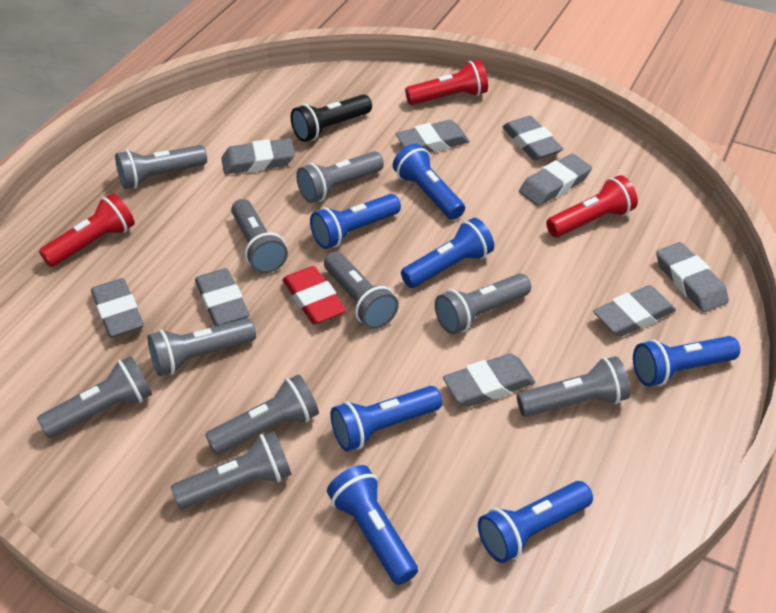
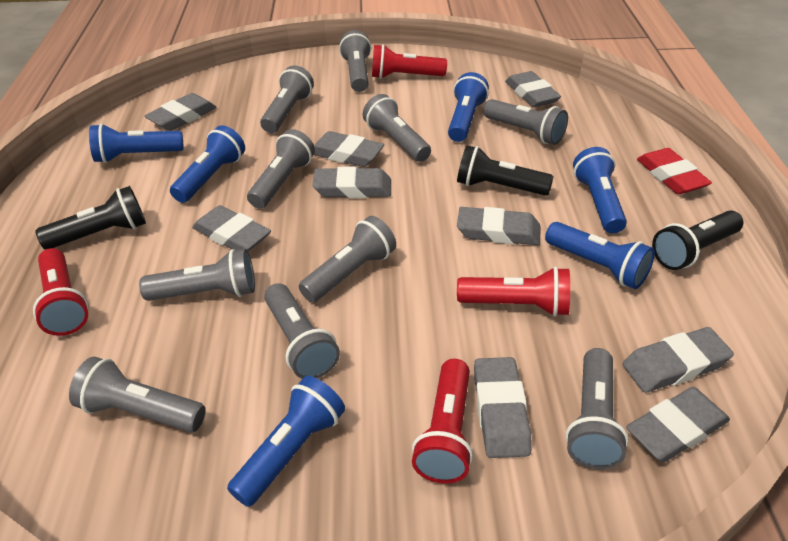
black flashlight: 1 -> 3
blue flashlight: 7 -> 6
red flashlight: 3 -> 4

